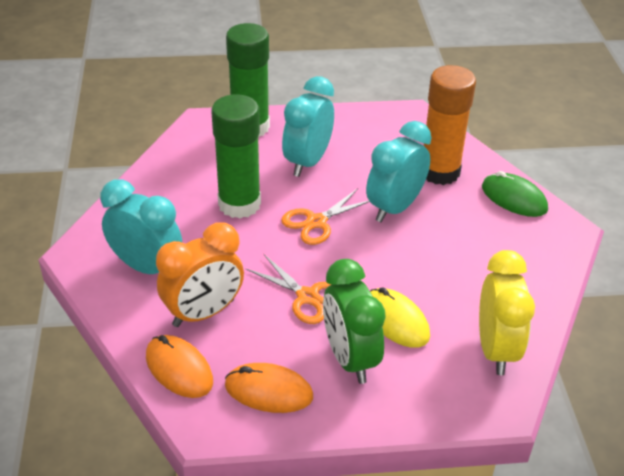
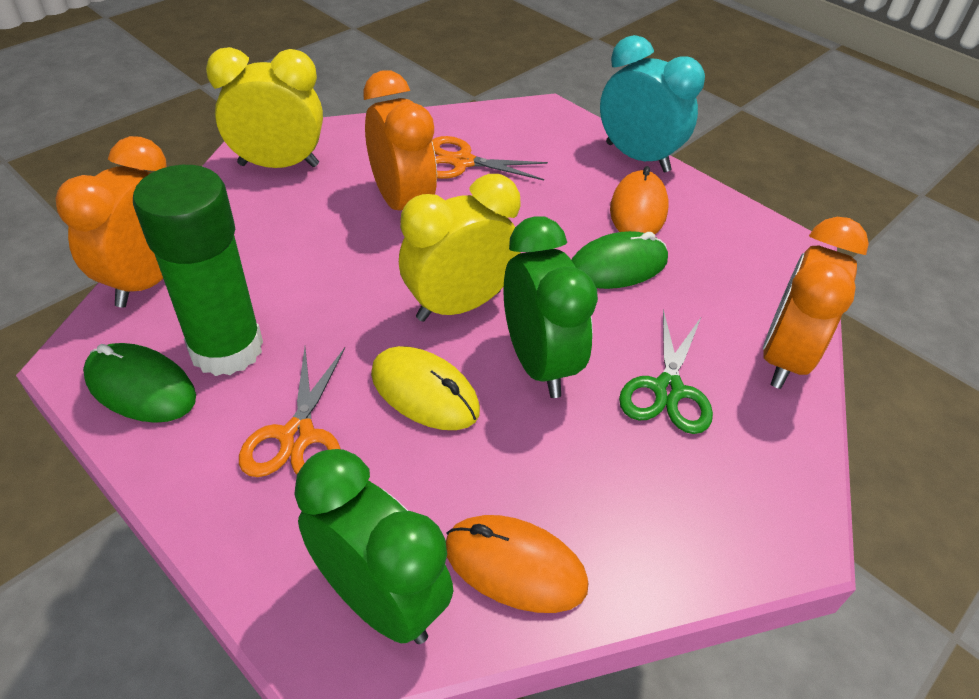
green clock: 1 -> 2
green glue stick: 2 -> 1
green mouse: 1 -> 2
green scissors: 0 -> 1
orange clock: 1 -> 3
orange glue stick: 1 -> 0
turquoise clock: 3 -> 1
yellow clock: 1 -> 2

